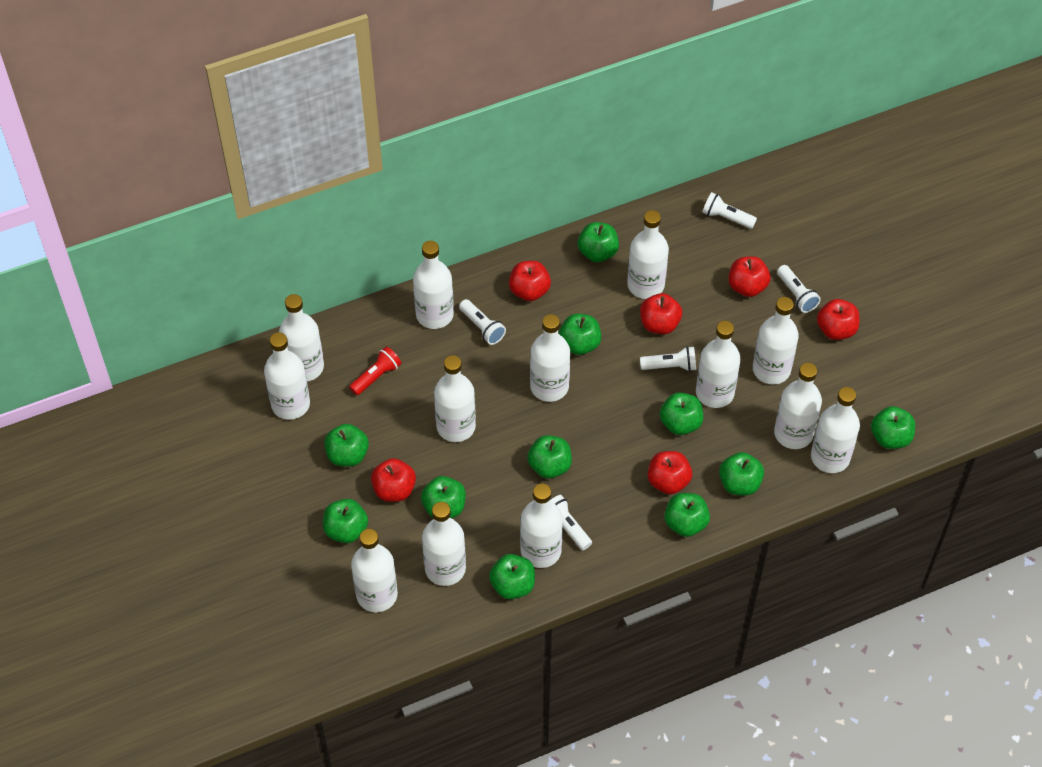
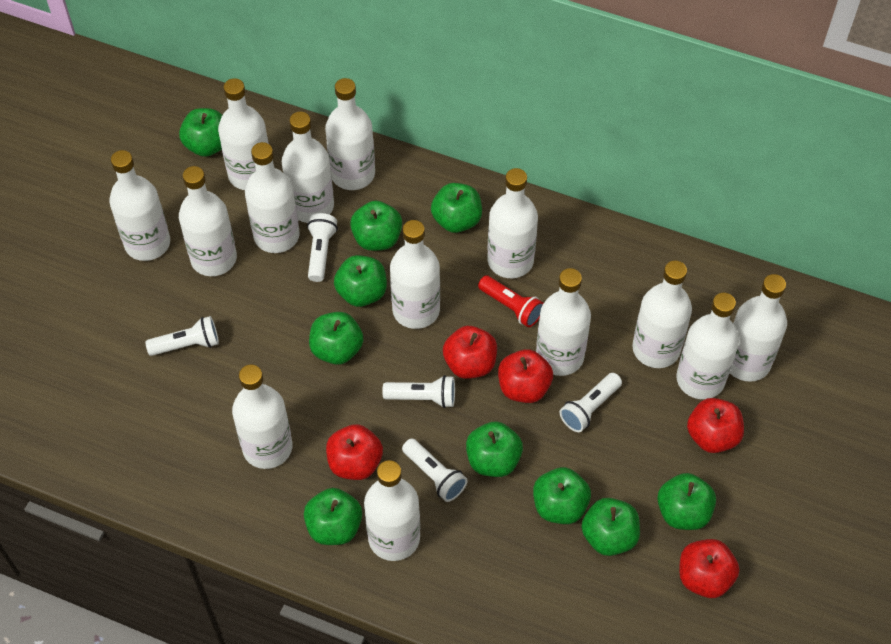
green apple: 11 -> 10
red apple: 6 -> 5
white bottle: 13 -> 14

